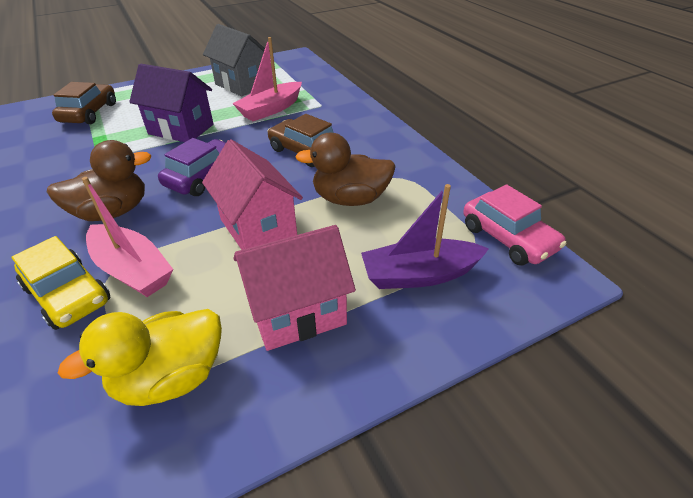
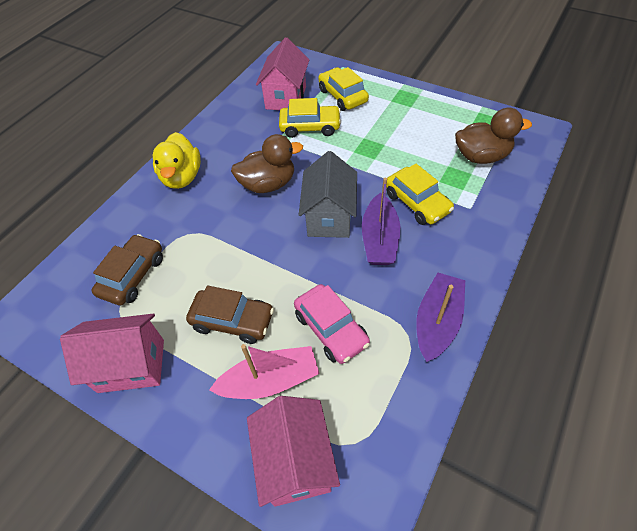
pink boat: 2 -> 1
pink house: 2 -> 3
purple boat: 1 -> 2
purple car: 1 -> 0
purple house: 1 -> 0
yellow car: 1 -> 3

